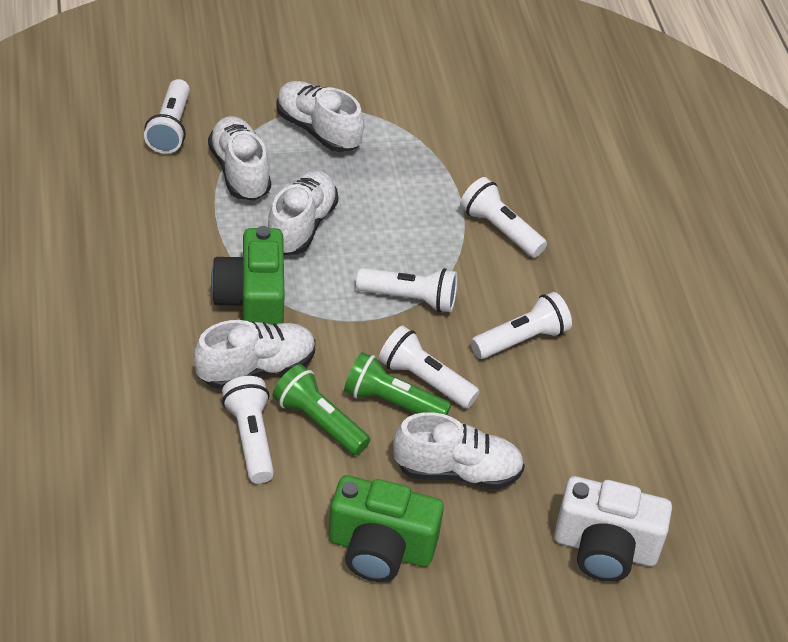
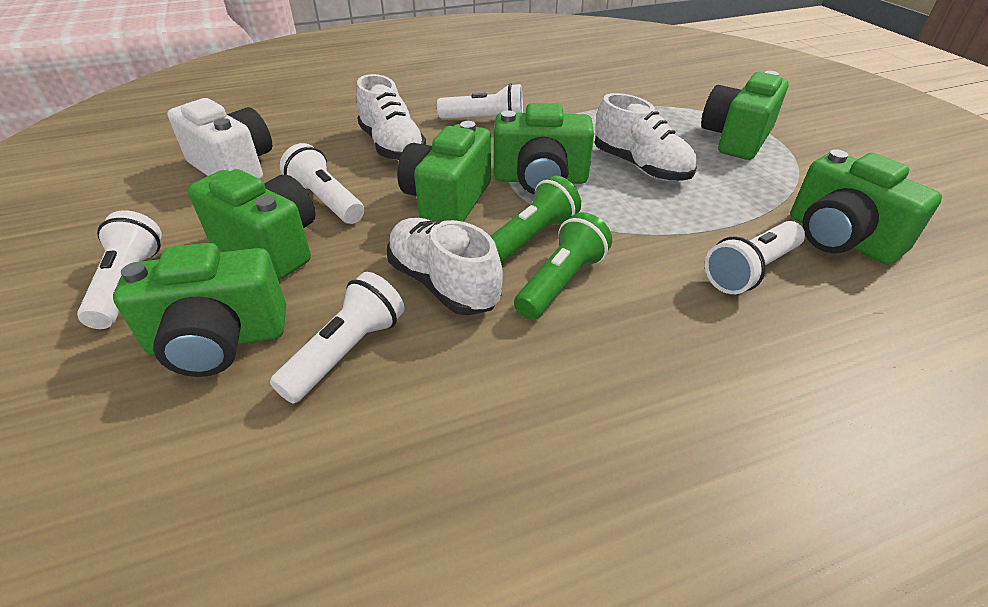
green camera: 2 -> 6
white flashlight: 6 -> 5
white shoe: 5 -> 3

